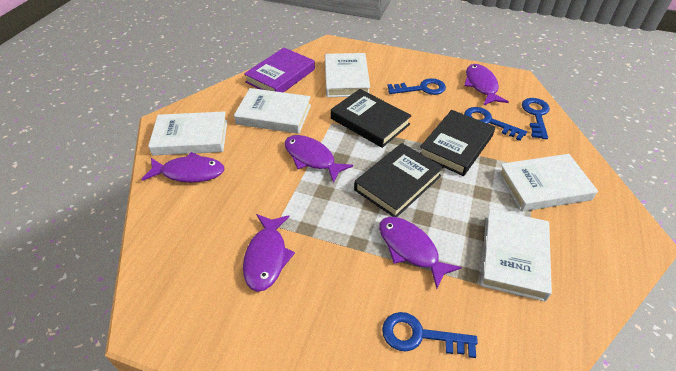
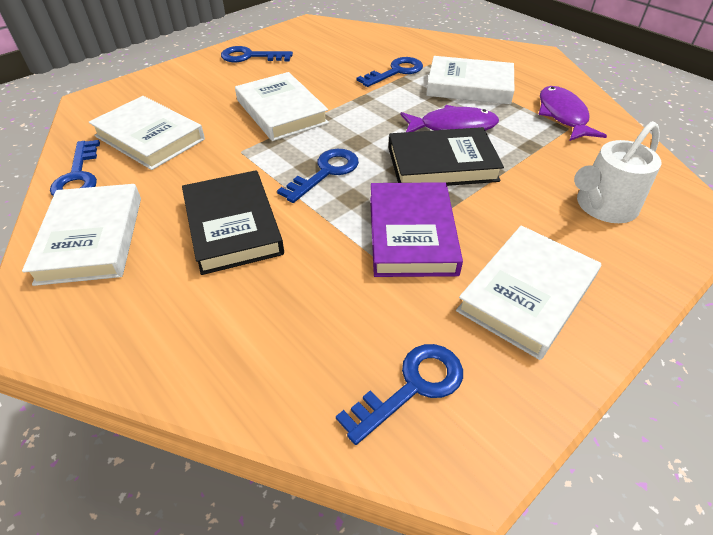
black book: 3 -> 2
blue key: 4 -> 5
purple fish: 5 -> 2
white watering can: 0 -> 1

